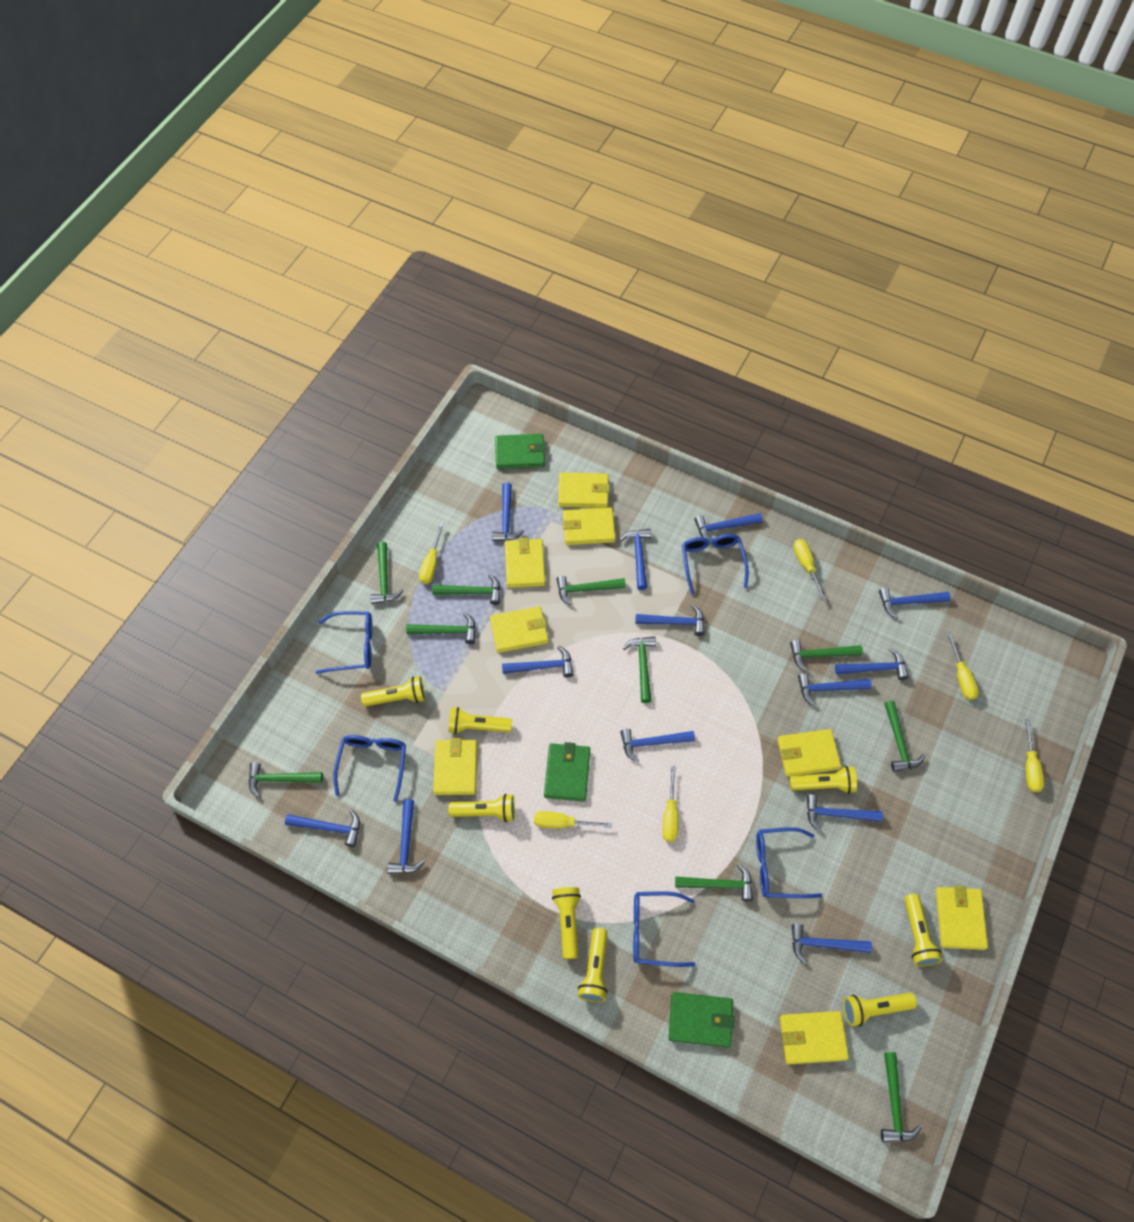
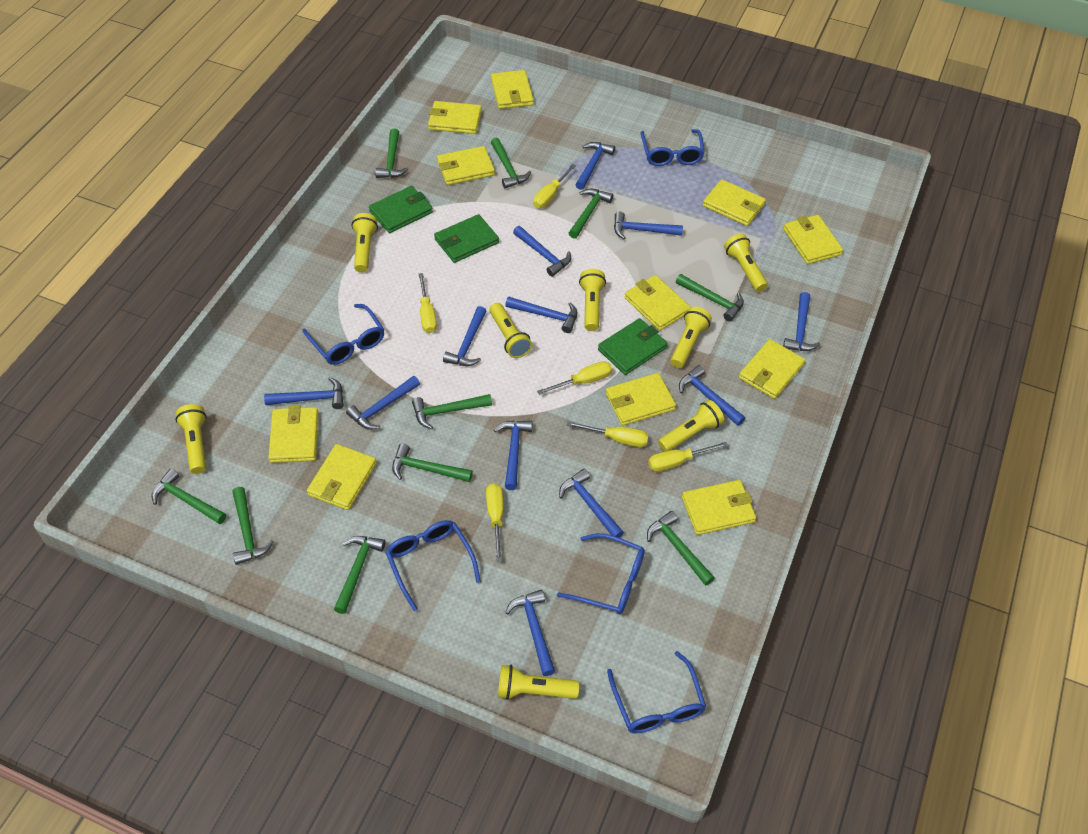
blue hammer: 13 -> 12
yellow wallet: 8 -> 11

